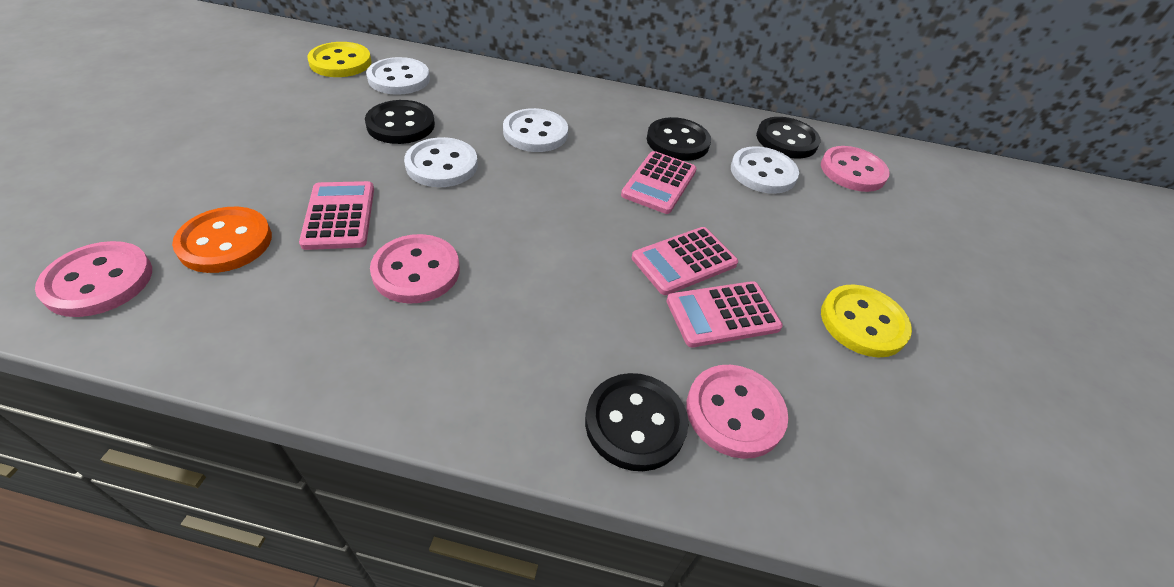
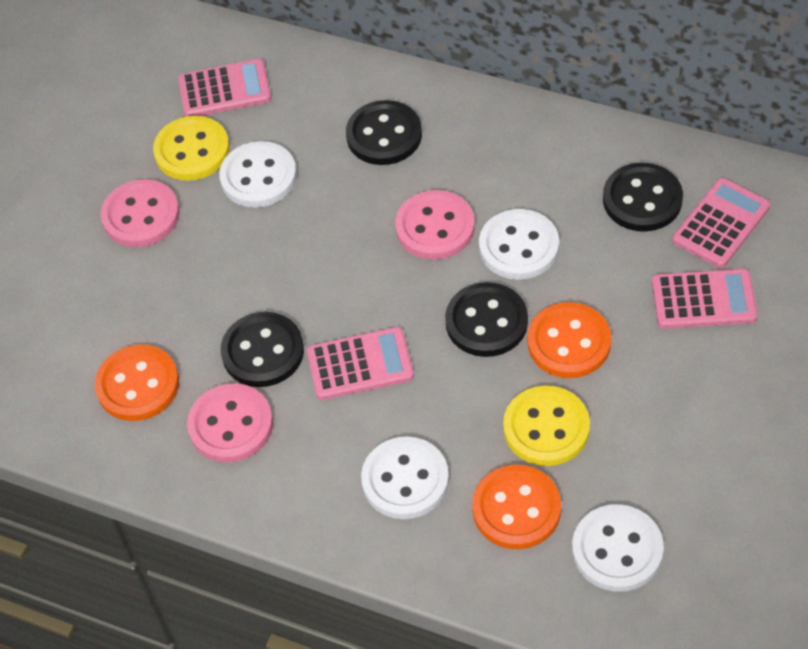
orange button: 1 -> 3
pink button: 4 -> 3

